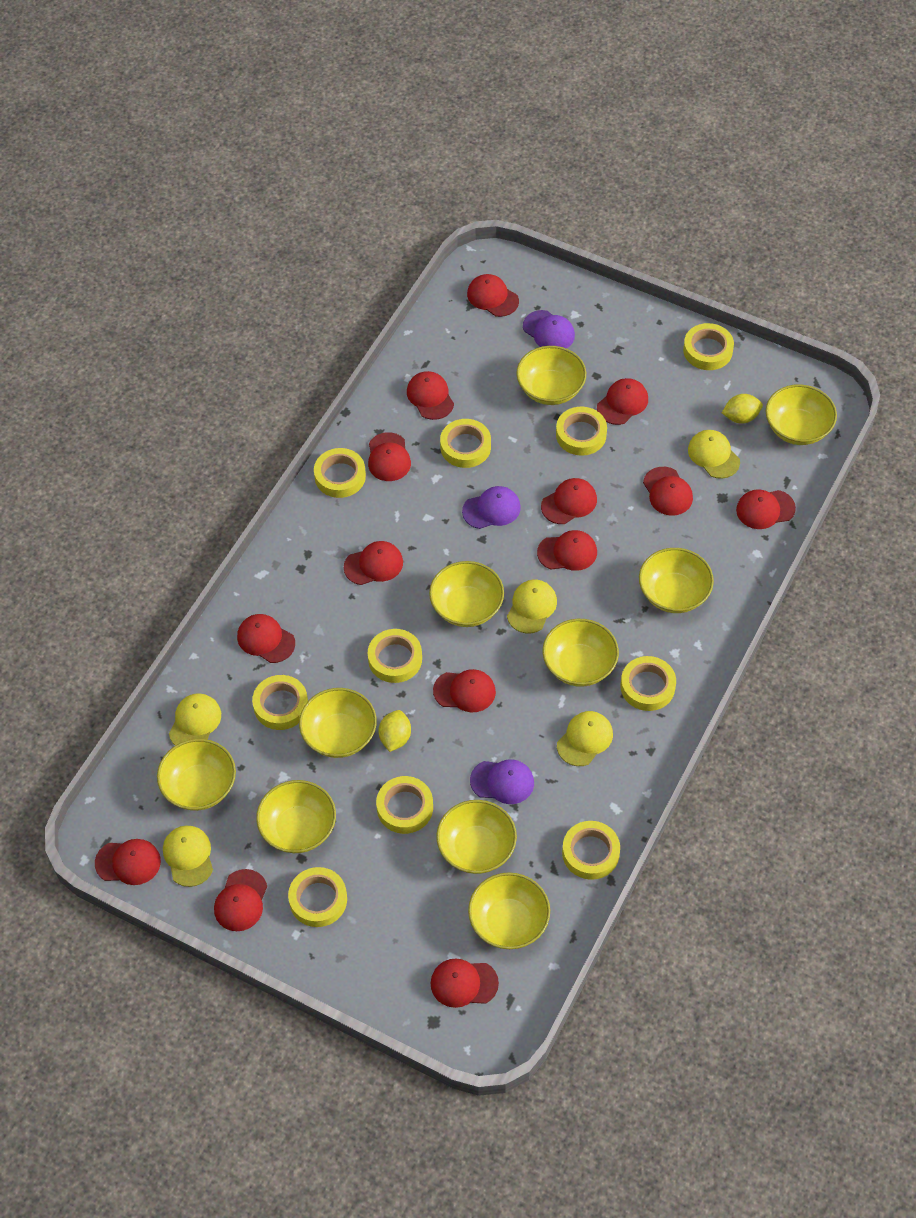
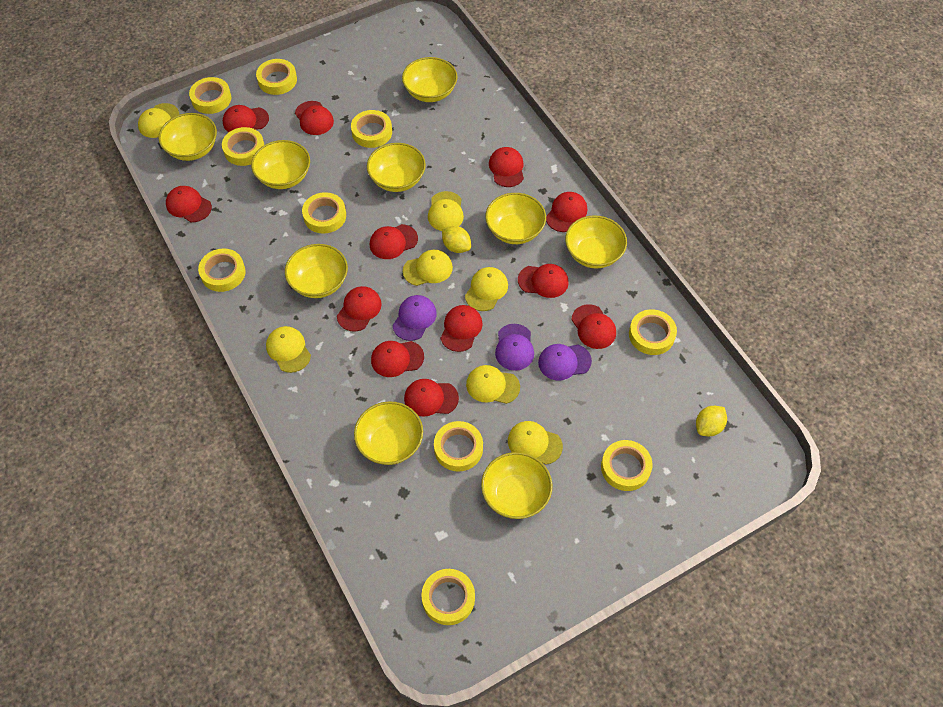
red cap: 14 -> 12
yellow bowl: 10 -> 9
yellow cap: 5 -> 7

